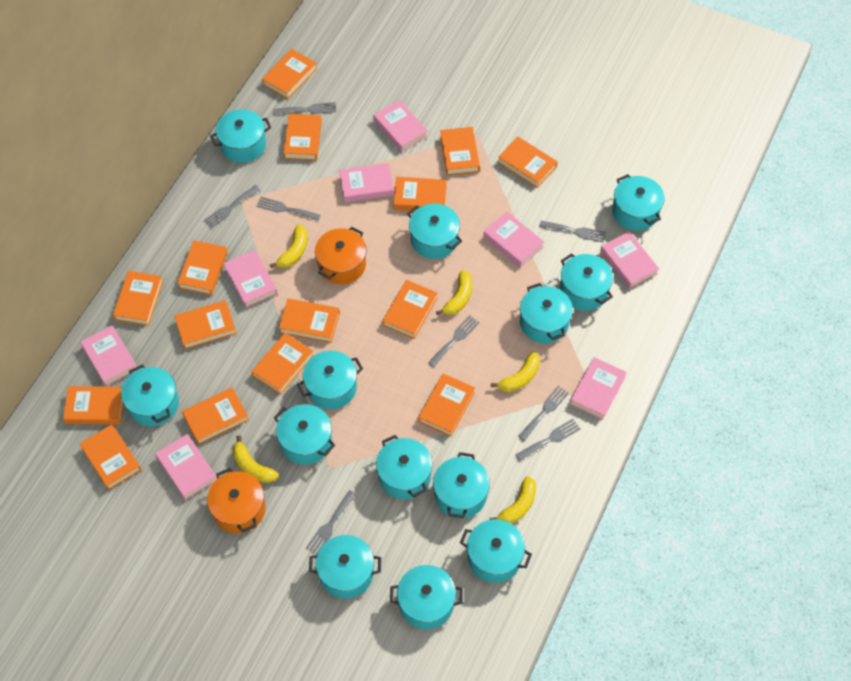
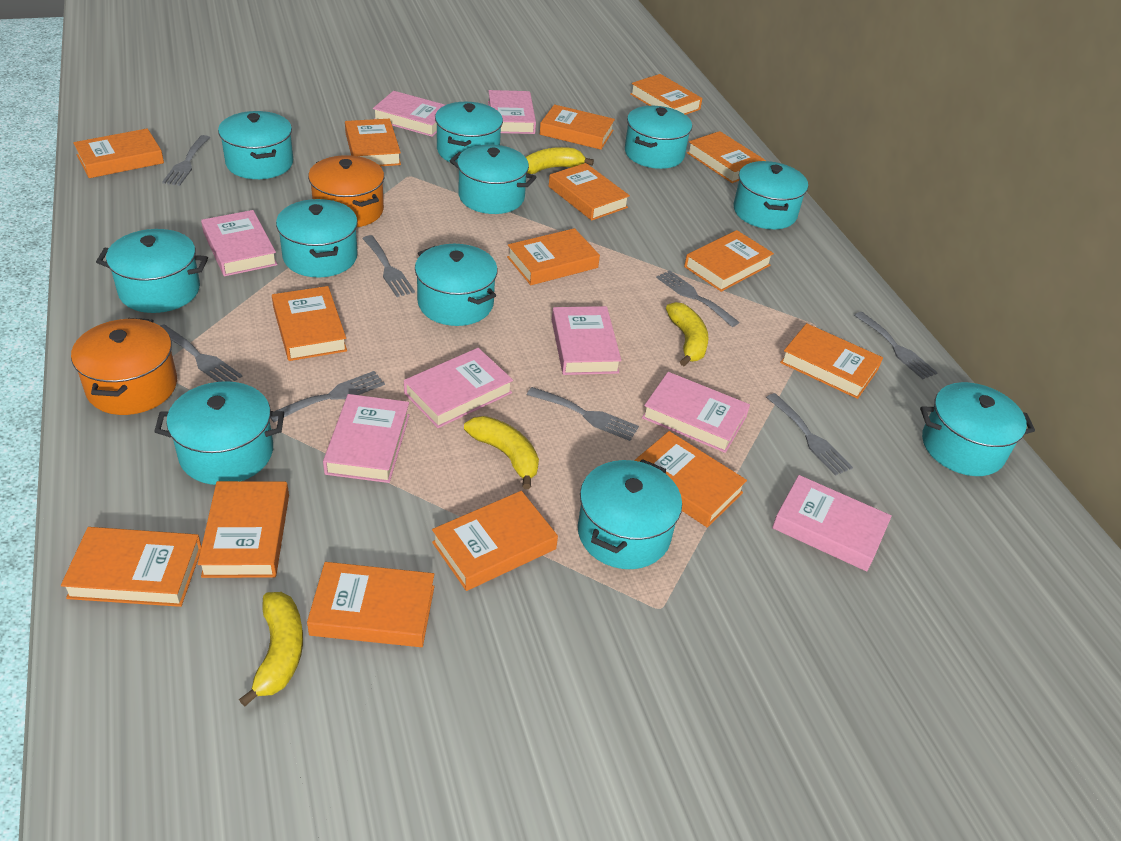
turquoise pot: 13 -> 11
yellow banana: 5 -> 4

